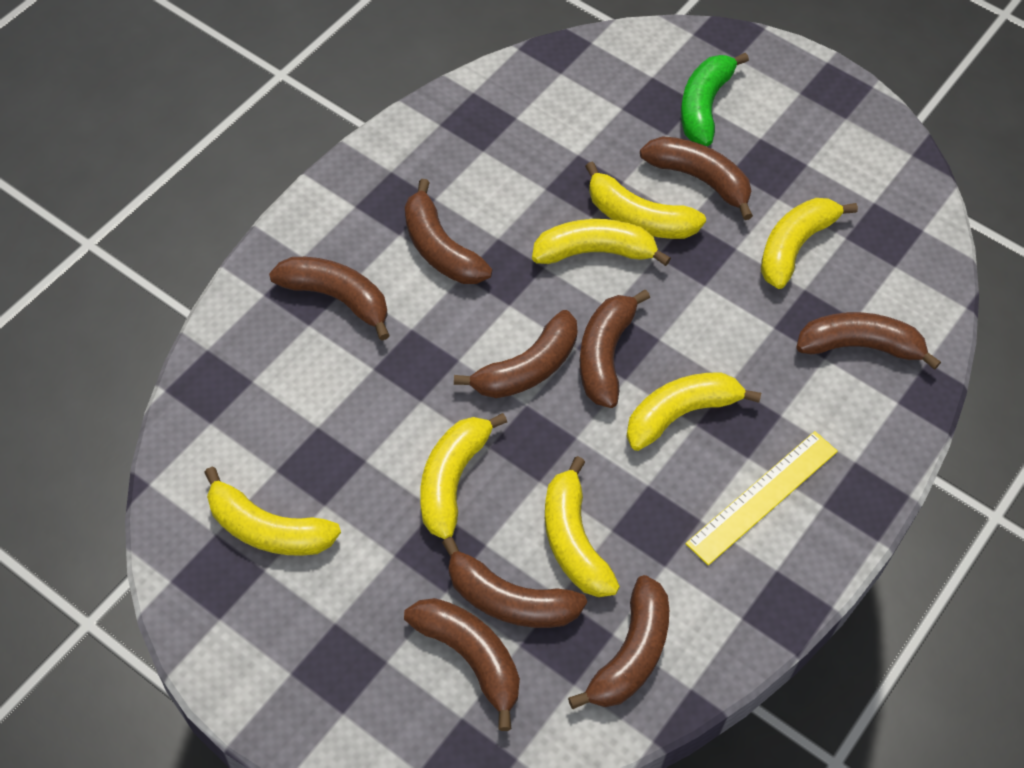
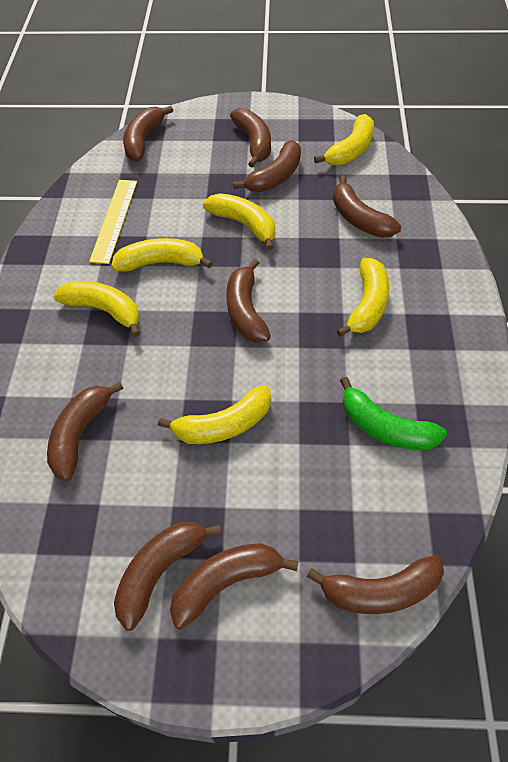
yellow banana: 7 -> 6

